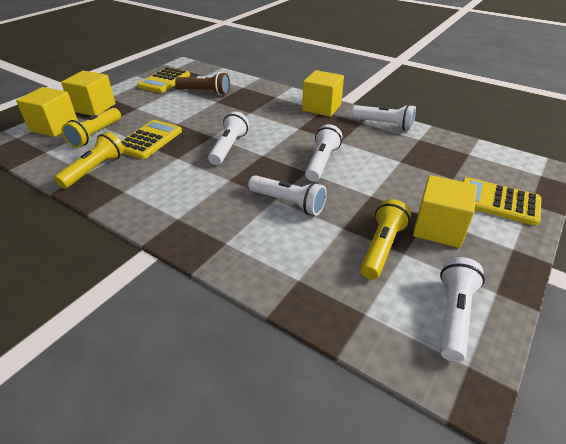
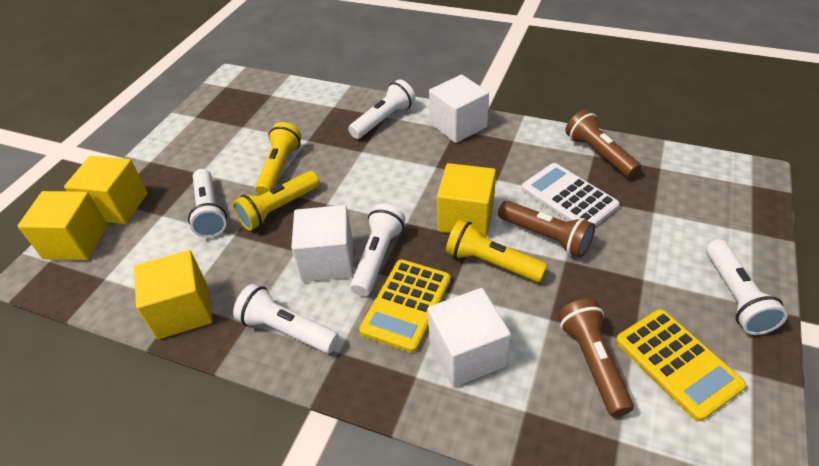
brown flashlight: 1 -> 3
white calculator: 0 -> 1
white cube: 0 -> 3
yellow calculator: 3 -> 2

